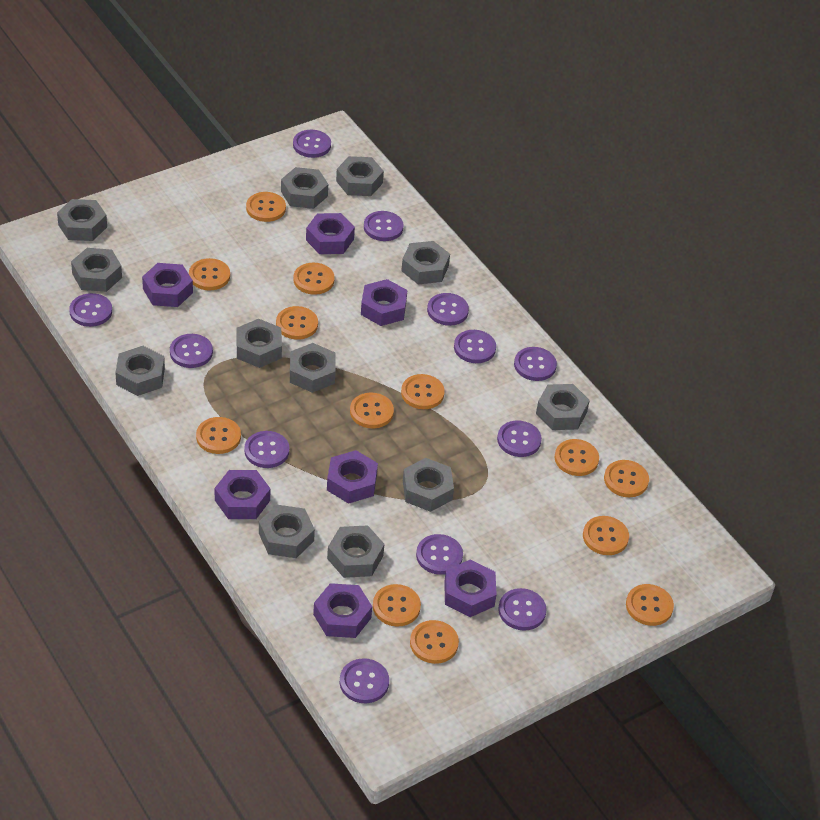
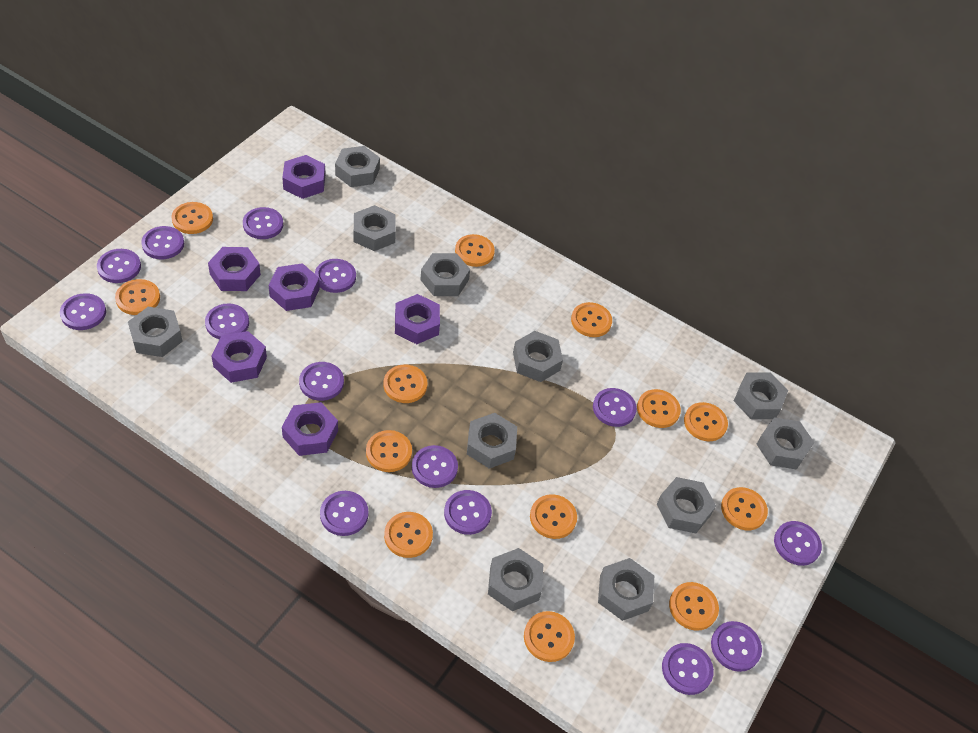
grey nut: 12 -> 11
purple button: 12 -> 14
purple nut: 7 -> 6

